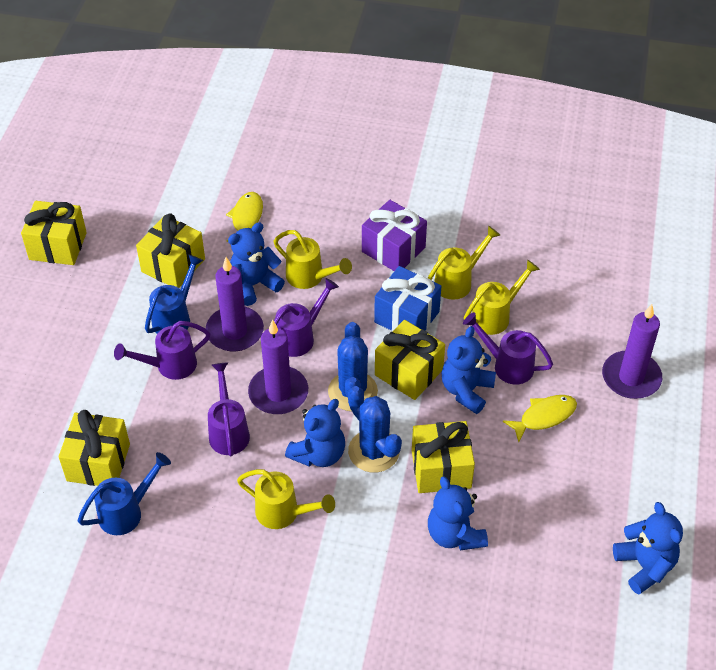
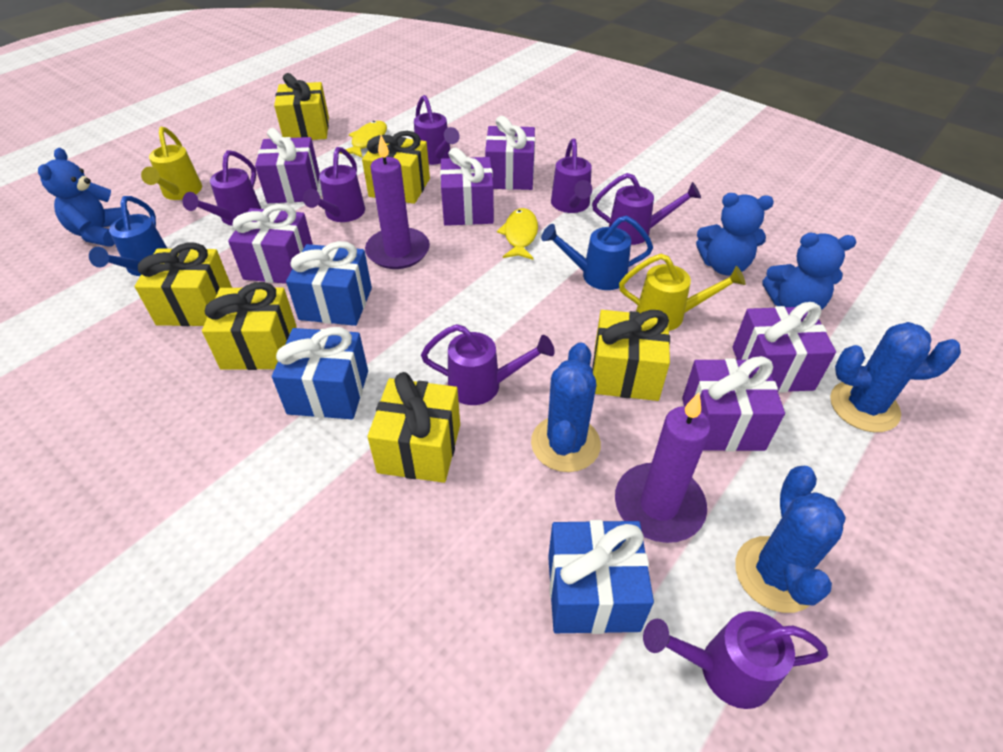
blue cactus: 2 -> 3
blue gift: 1 -> 3
blue teddy bear: 5 -> 3
purple candle: 3 -> 2
purple gift: 1 -> 6
purple watering can: 4 -> 7
yellow gift: 5 -> 6
yellow watering can: 4 -> 2

